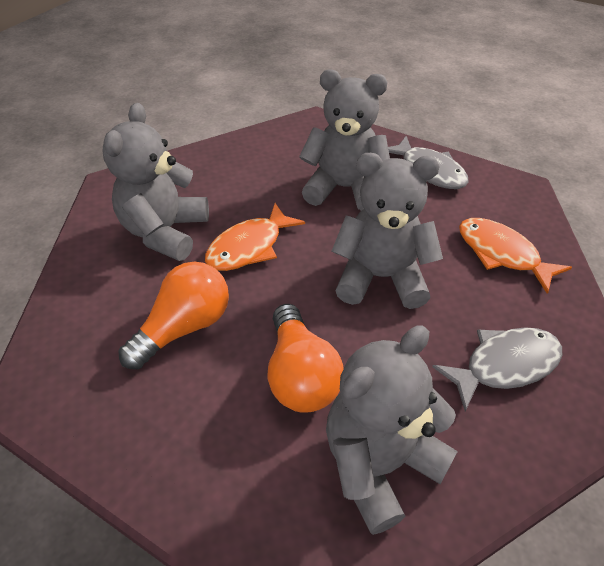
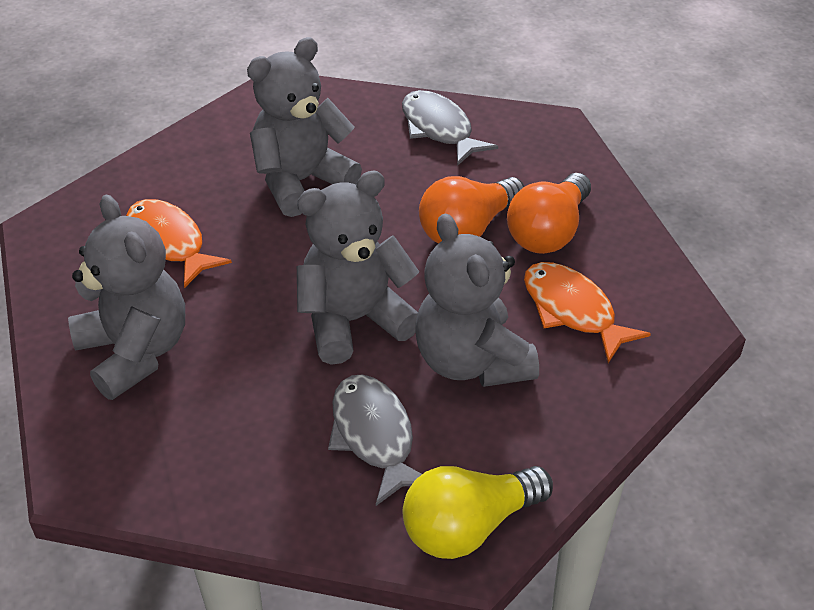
yellow light bulb: 0 -> 1

